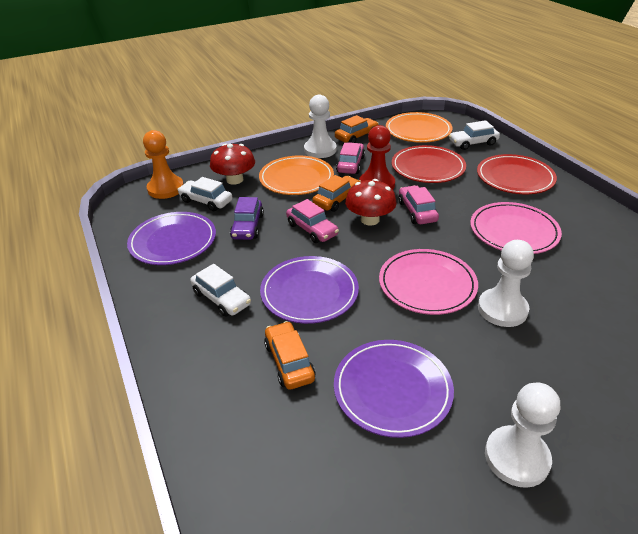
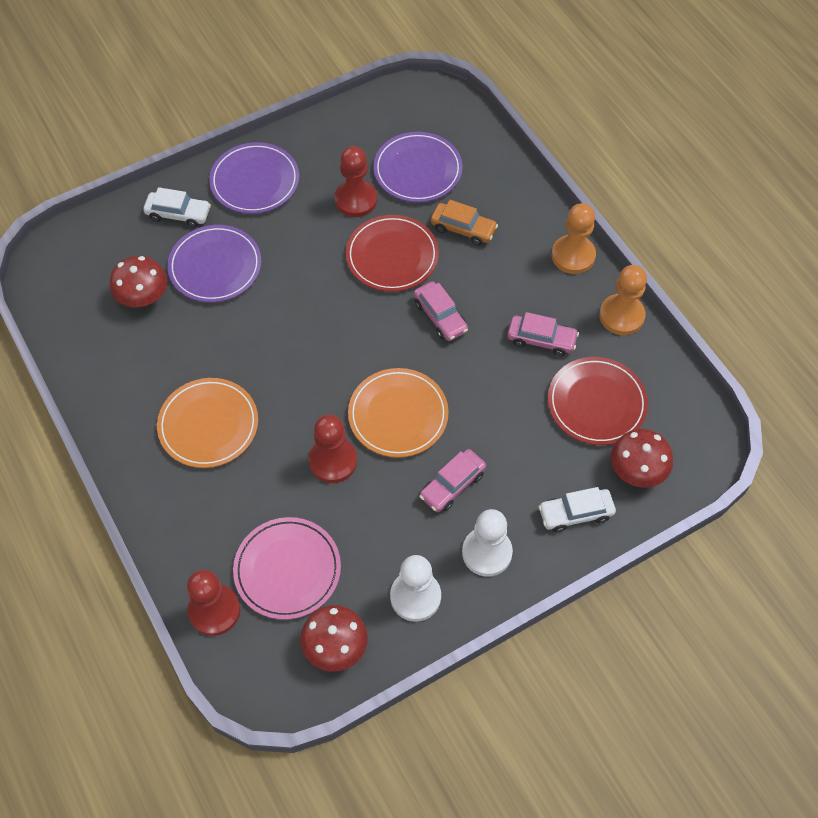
orange car: 3 -> 1
orange pawn: 1 -> 2
pink plate: 2 -> 1
purple car: 1 -> 0
red mushroom: 2 -> 3
red pawn: 1 -> 3
white car: 3 -> 2
white pawn: 3 -> 2

